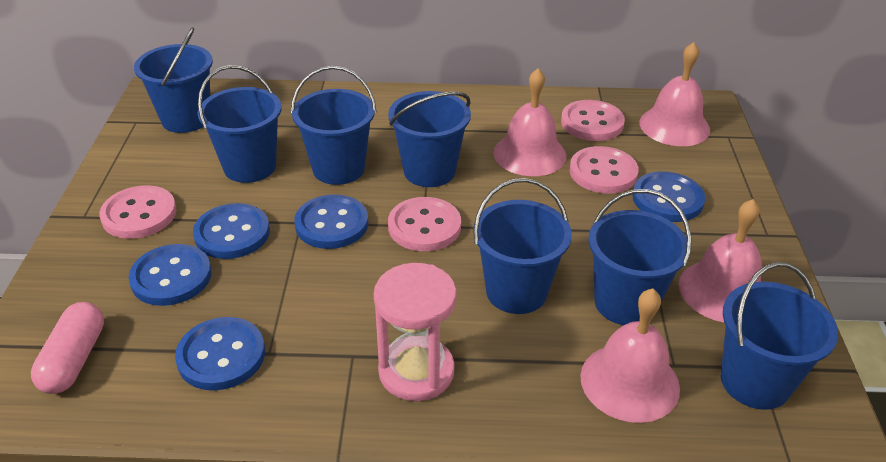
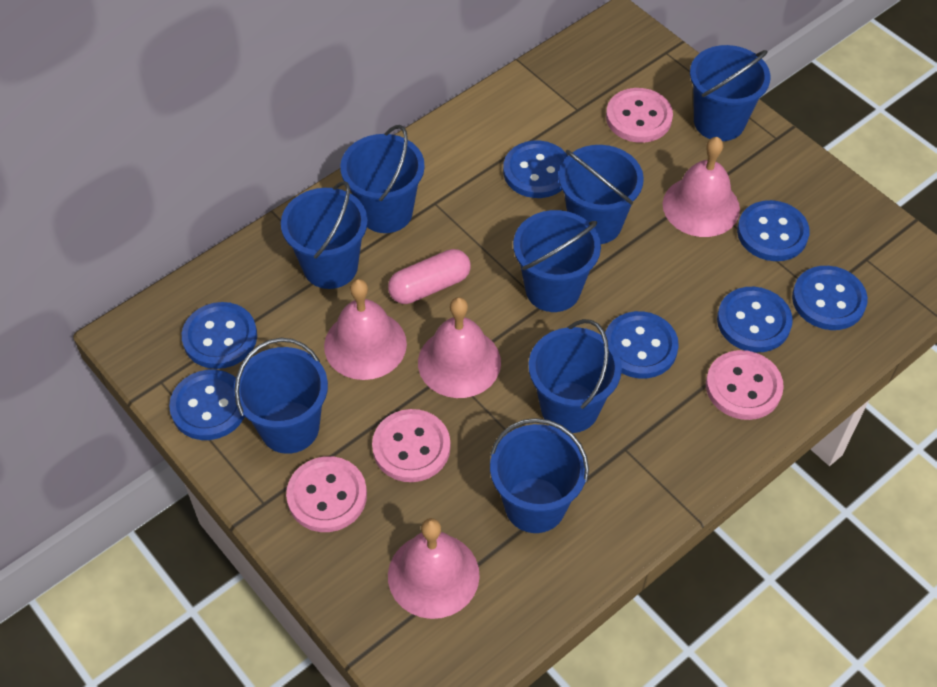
blue bucket: 7 -> 8
blue button: 5 -> 7
pink hourglass: 1 -> 0

